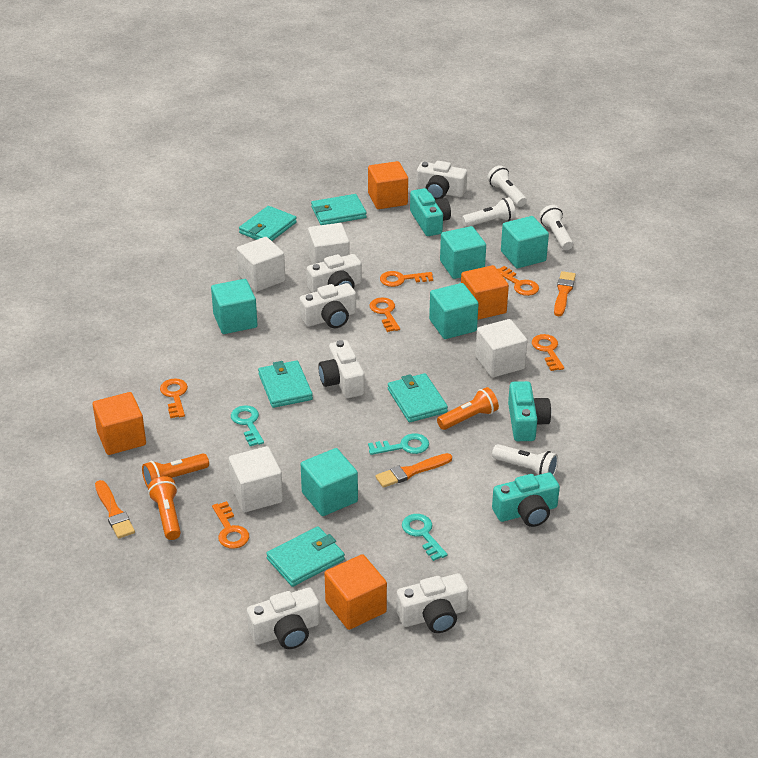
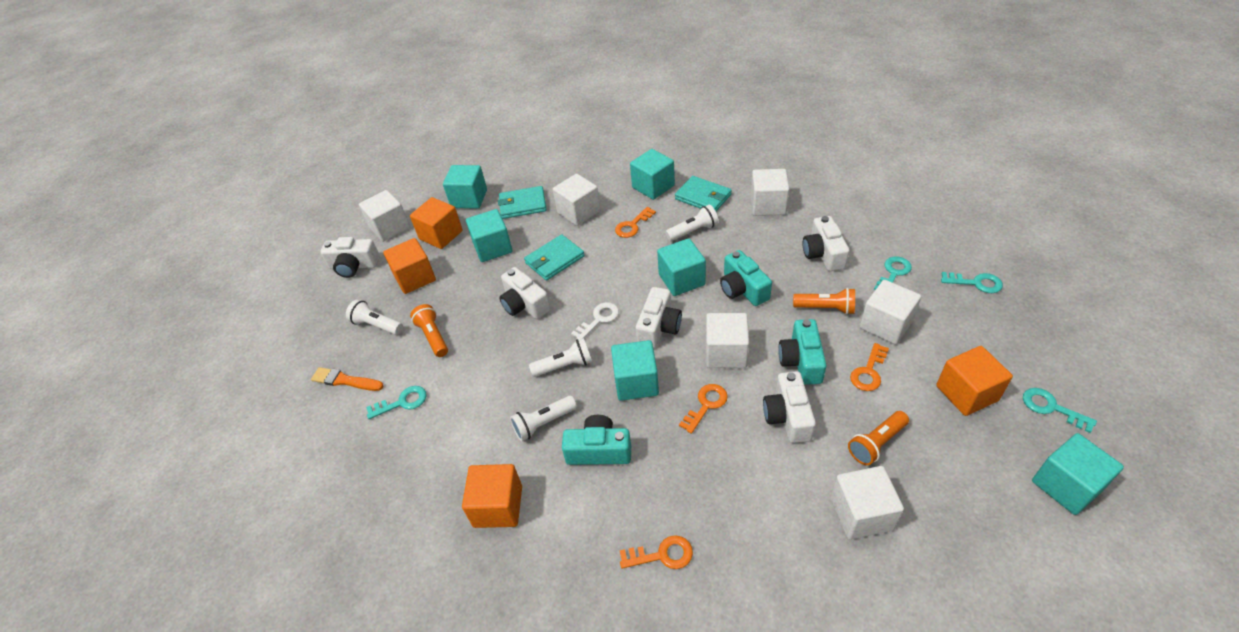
orange brush: 3 -> 1
orange key: 6 -> 4
turquoise cube: 5 -> 6
turquoise key: 3 -> 4
turquoise wallet: 5 -> 3
white camera: 6 -> 5
white cube: 4 -> 6
white key: 0 -> 1

